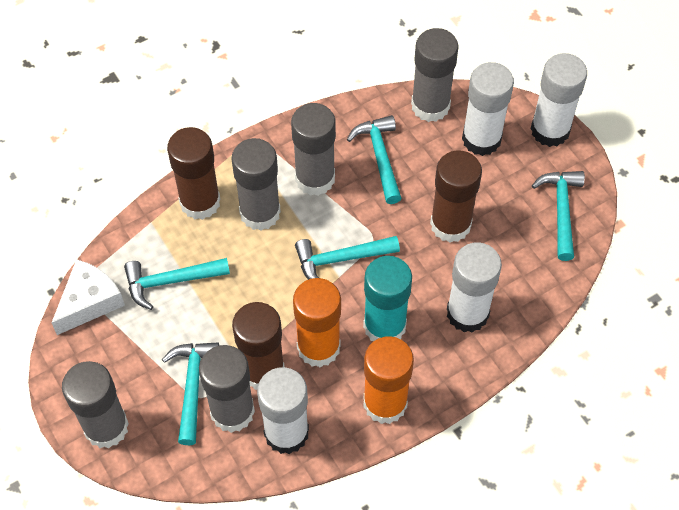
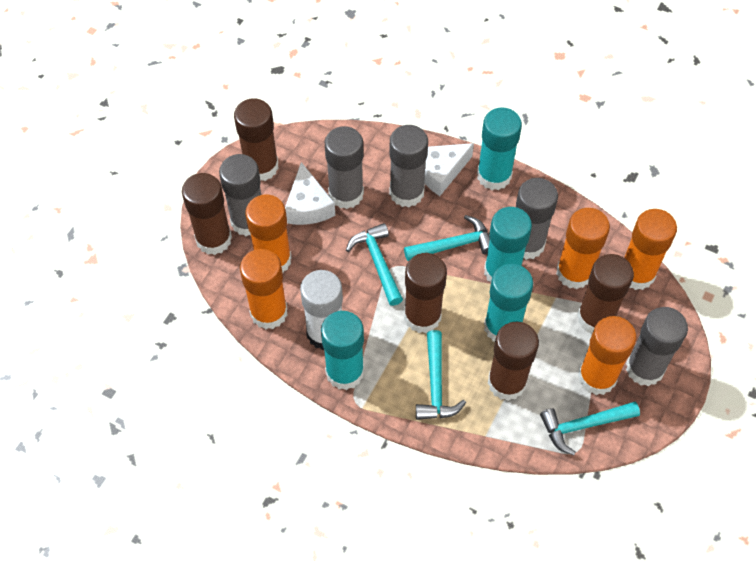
brown glue stick: 3 -> 5
orange glue stick: 2 -> 5
turquoise glue stick: 1 -> 4
turquoise hammer: 5 -> 4
white cheese: 1 -> 2
white glue stick: 4 -> 1

